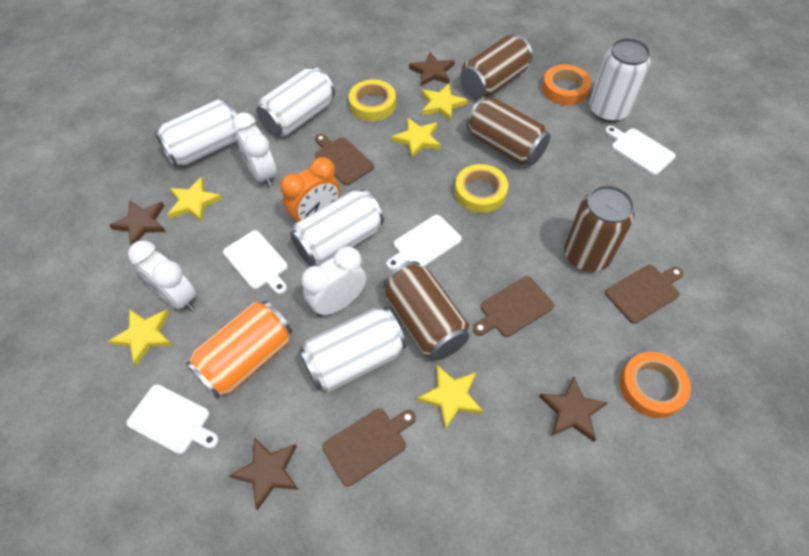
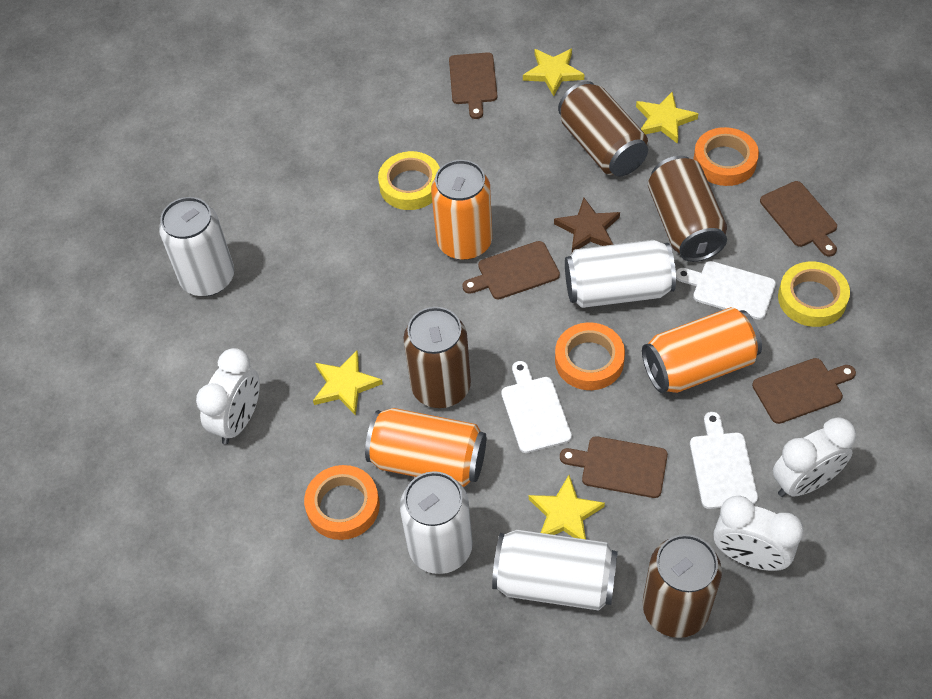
brown cutting board: 4 -> 5
brown star: 4 -> 1
orange can: 1 -> 3
orange clock: 1 -> 0
orange tape: 2 -> 3
white can: 5 -> 4
white cutting board: 4 -> 3
yellow star: 5 -> 4

